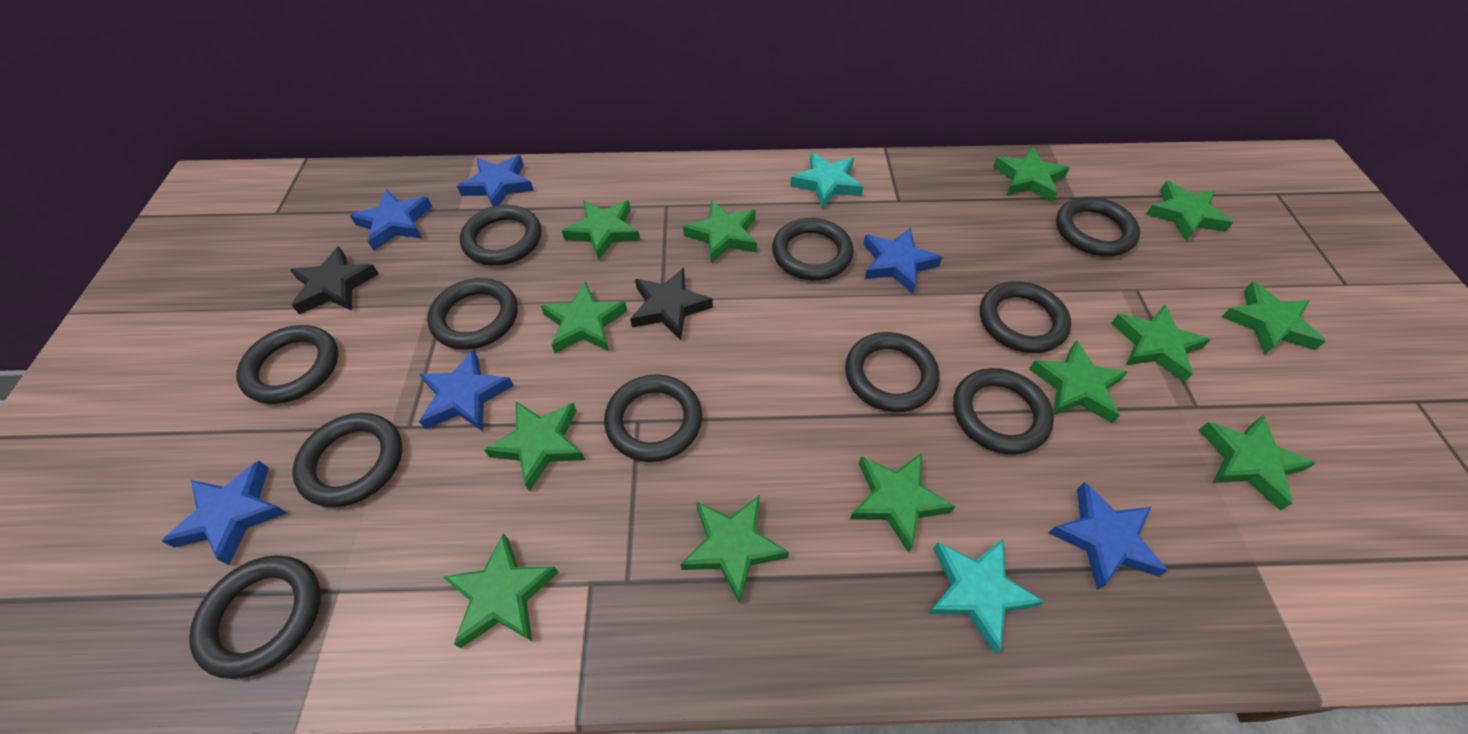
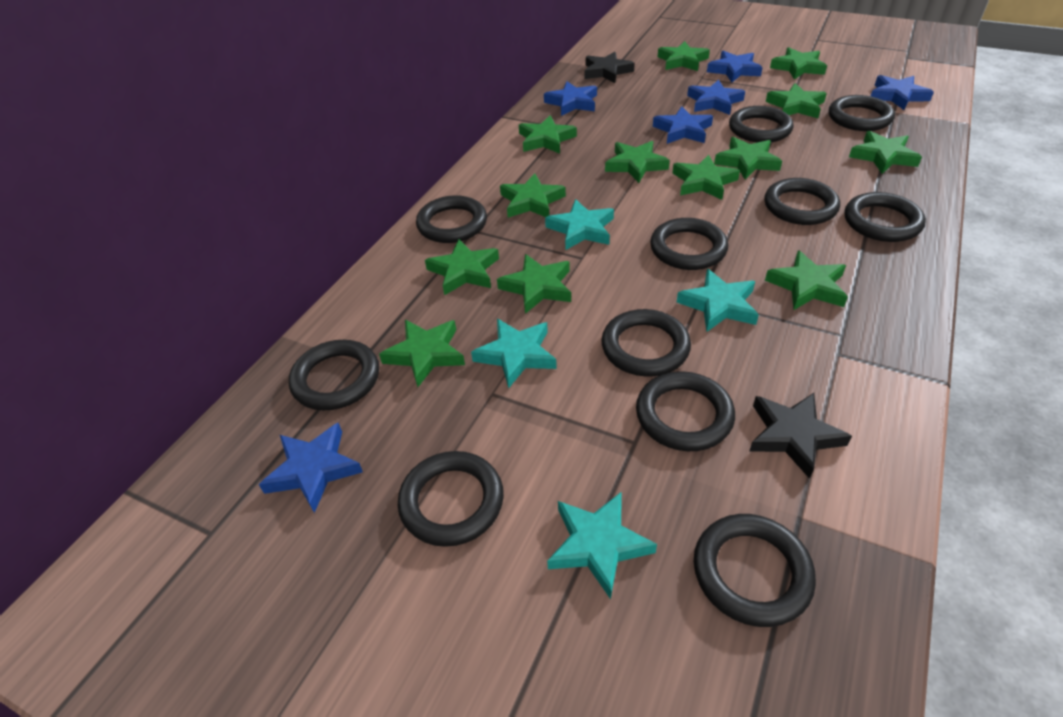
turquoise star: 2 -> 4

